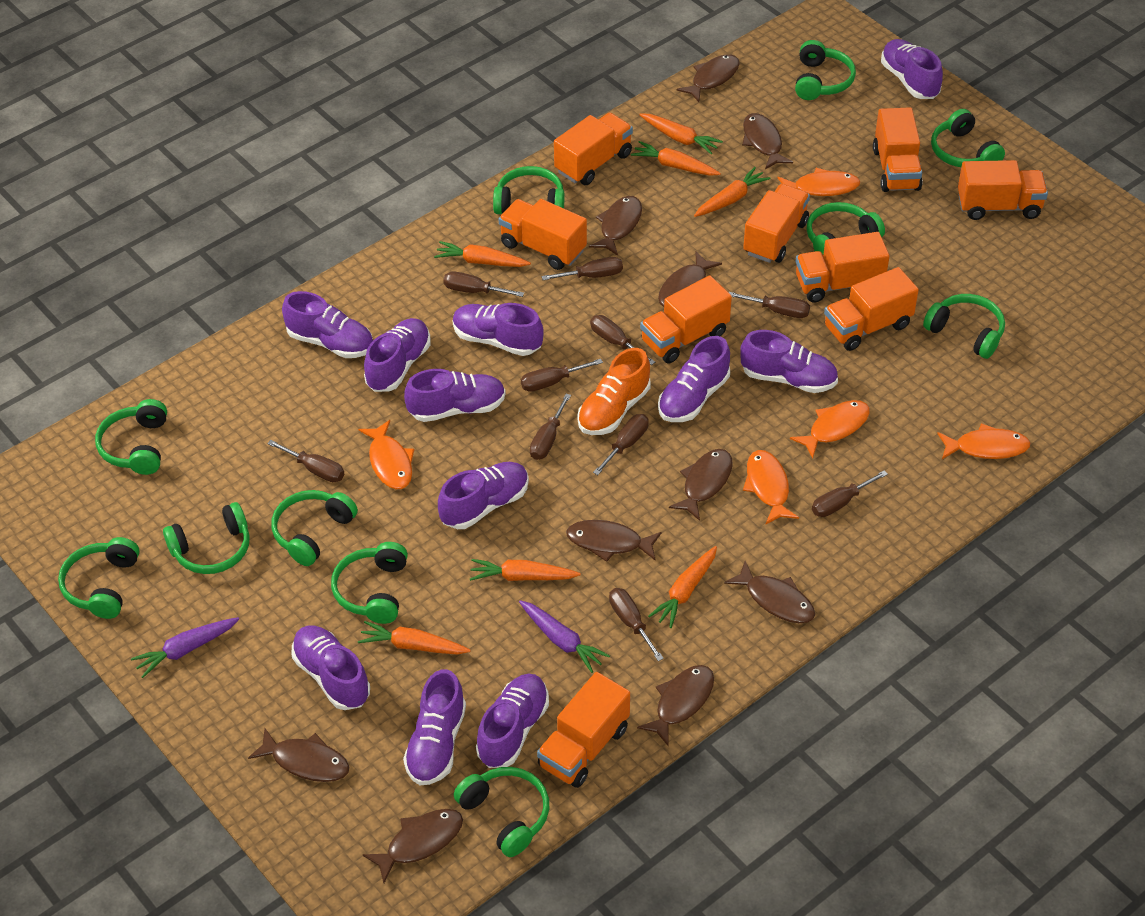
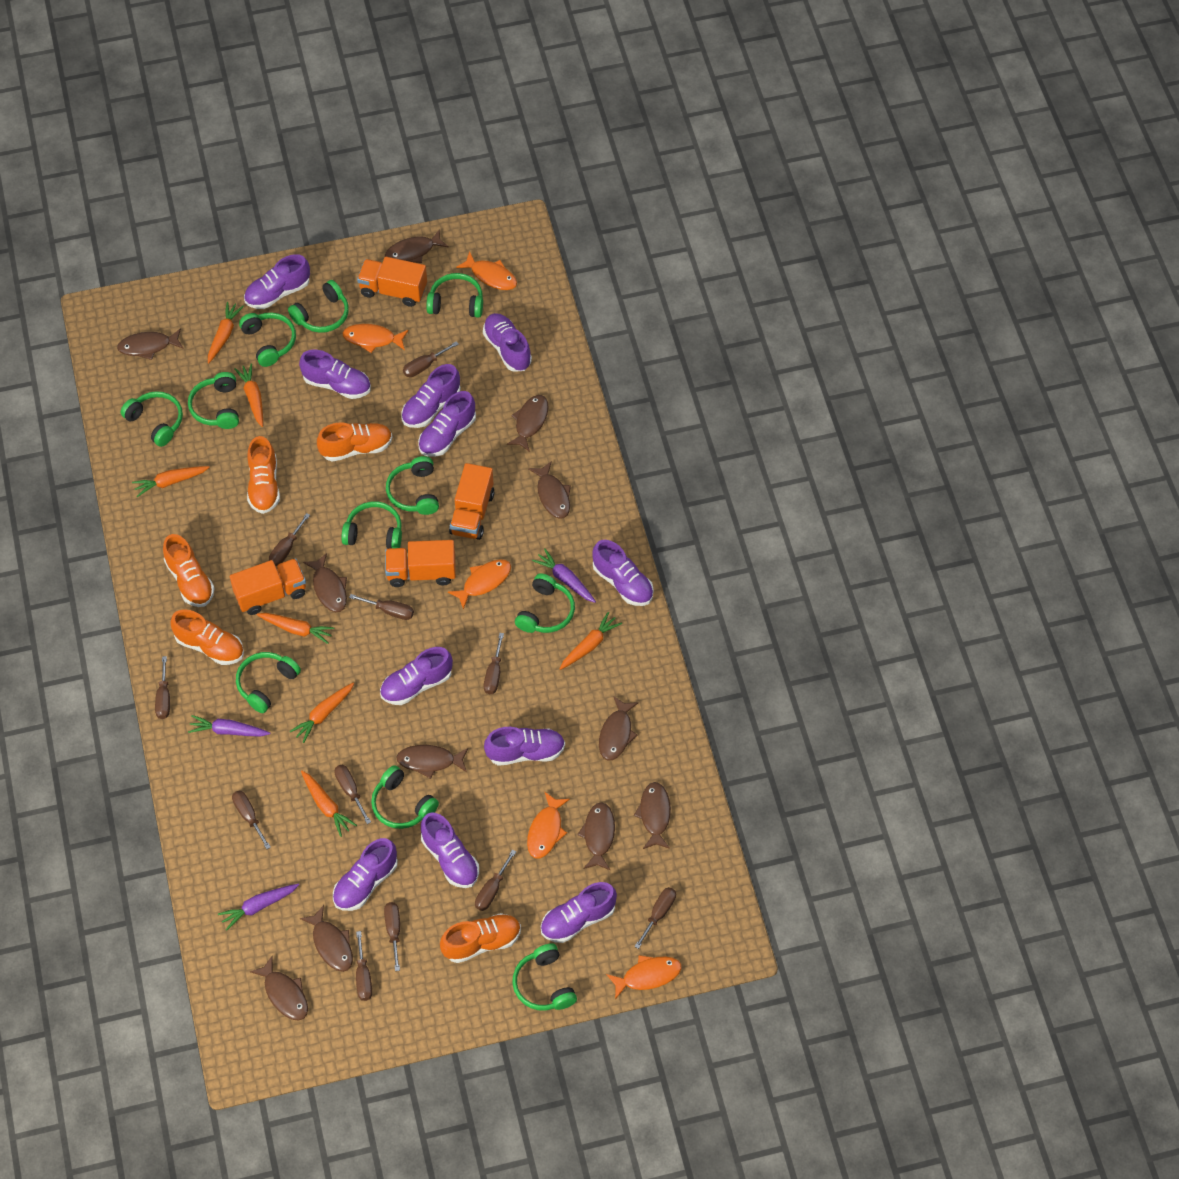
brown fish: 10 -> 11
brown screwdriver: 10 -> 11
orange shoe: 1 -> 5
orange truck: 9 -> 4
purple carrot: 2 -> 3

